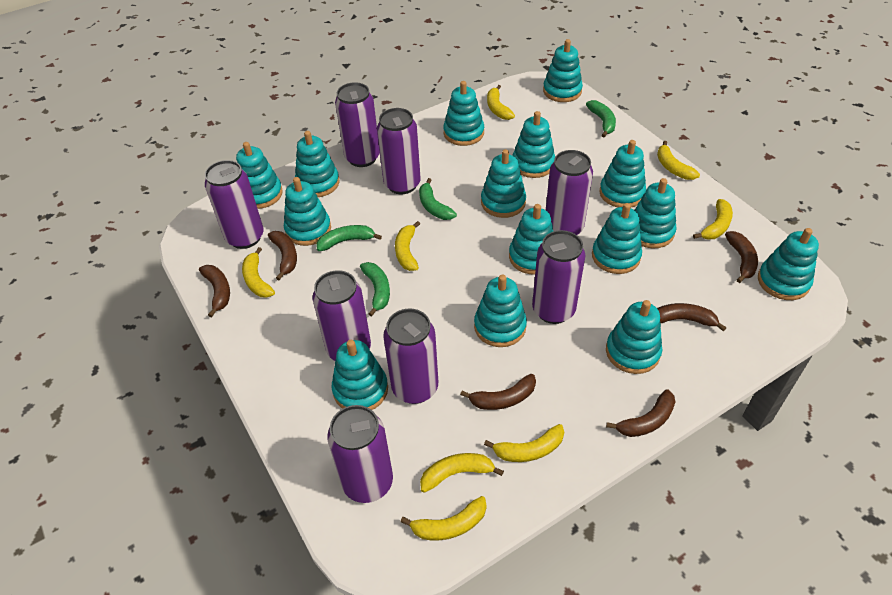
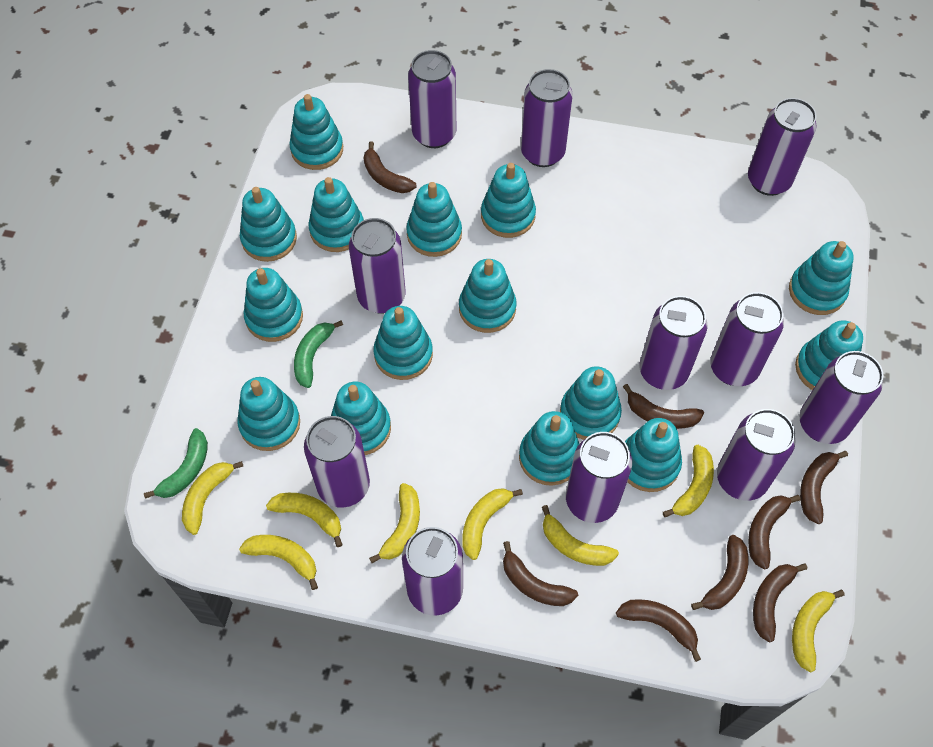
brown banana: 6 -> 8
green banana: 4 -> 2
purple can: 8 -> 11

